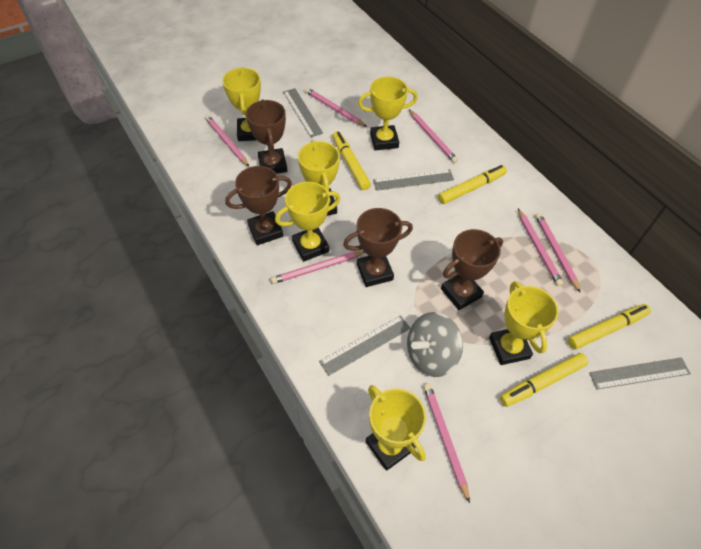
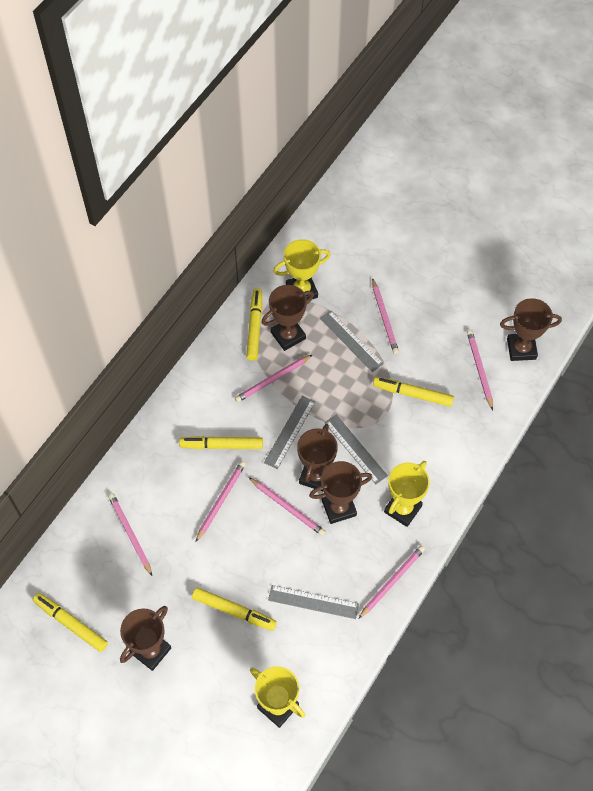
brown trophy: 4 -> 5
grey spinning top: 1 -> 0
yellow marker: 4 -> 5
yellow trophy: 6 -> 3

